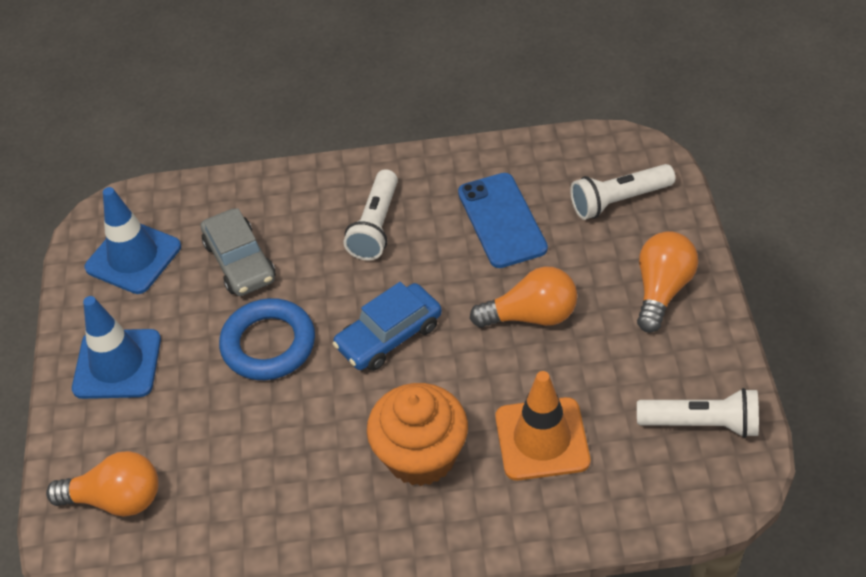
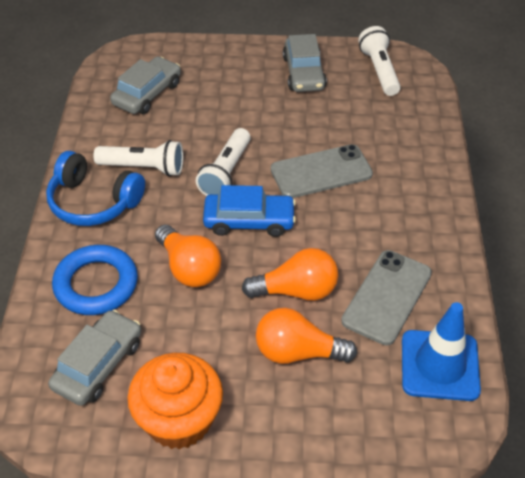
blue headphones: 0 -> 1
blue phone: 1 -> 0
blue traffic cone: 2 -> 1
grey car: 1 -> 3
grey phone: 0 -> 2
orange traffic cone: 1 -> 0

